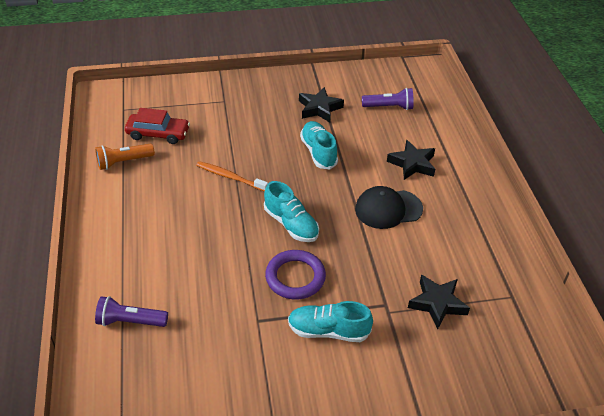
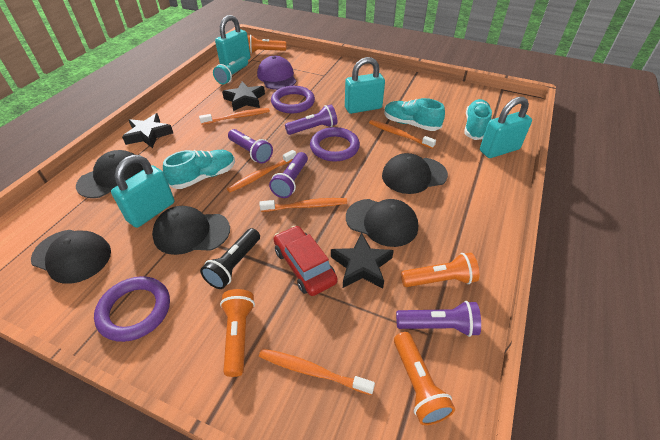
black cap: 1 -> 5
black flashlight: 0 -> 1
orange flashlight: 1 -> 4
orange toothbrush: 1 -> 5
purple cap: 0 -> 1
purple flashlight: 2 -> 4
purple ring: 1 -> 3
turquoise flashlight: 0 -> 1
turquoise padlock: 0 -> 4

